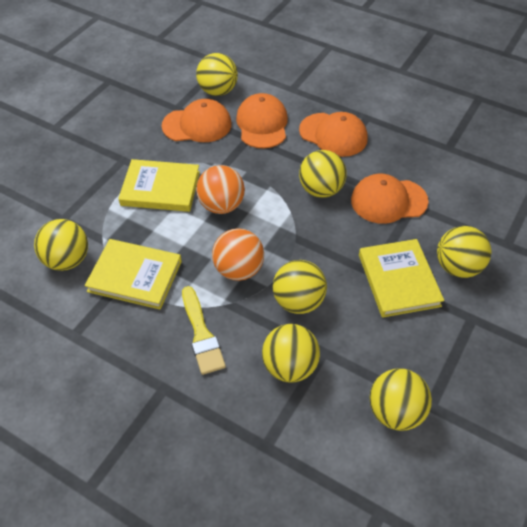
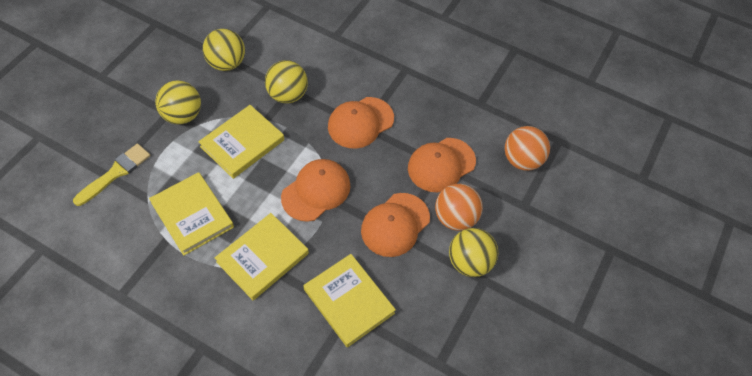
yellow ball: 7 -> 4
yellow book: 3 -> 4

